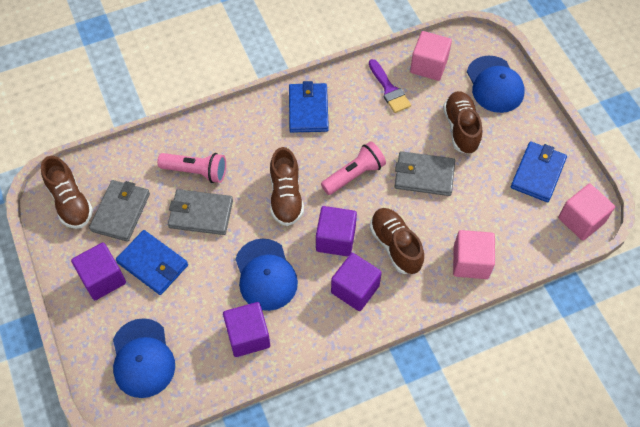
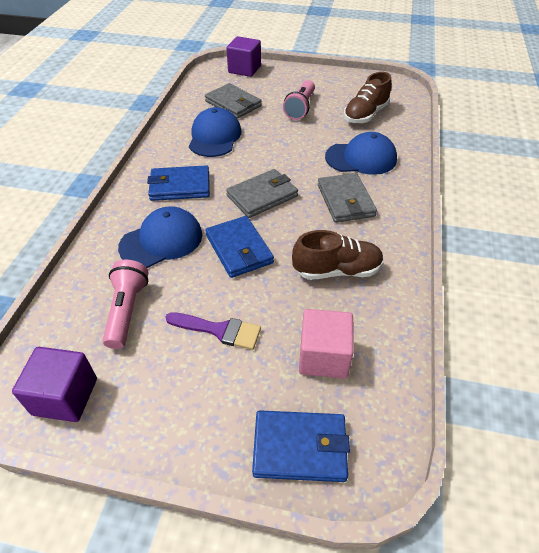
brown shoe: 4 -> 2
pink cube: 3 -> 1
purple cube: 4 -> 2

